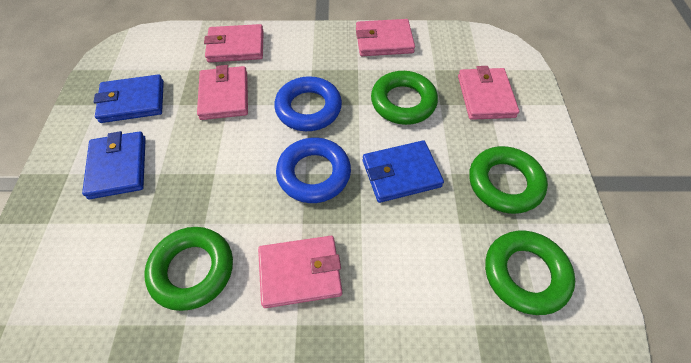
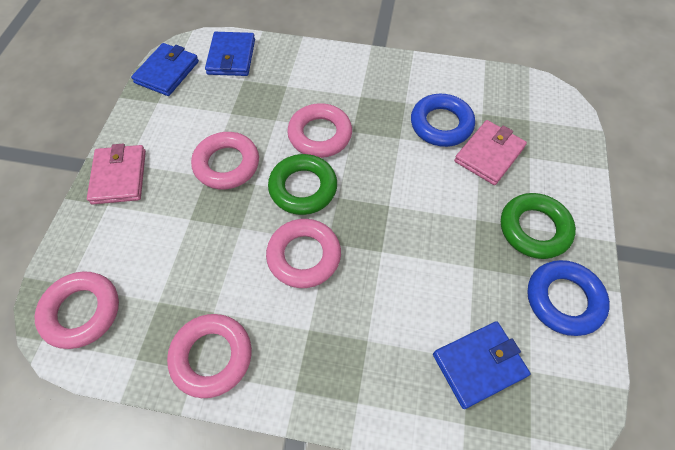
green ring: 4 -> 2
pink ring: 0 -> 5
pink wallet: 5 -> 2

